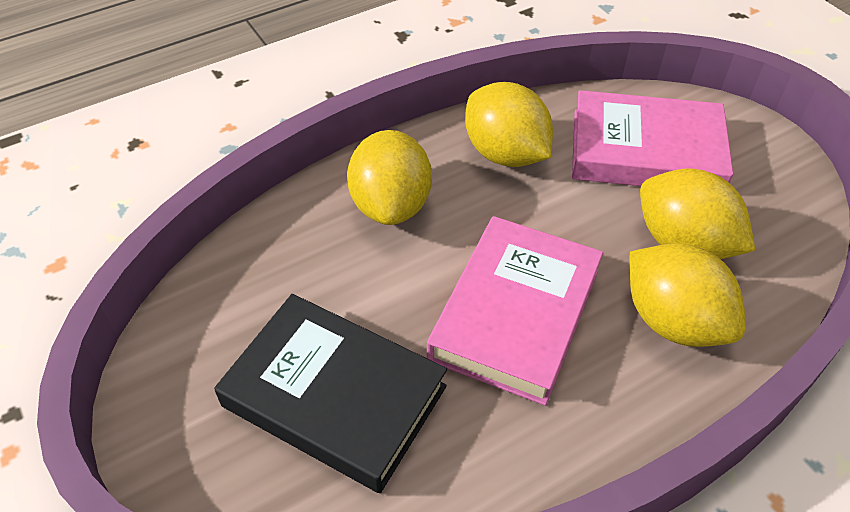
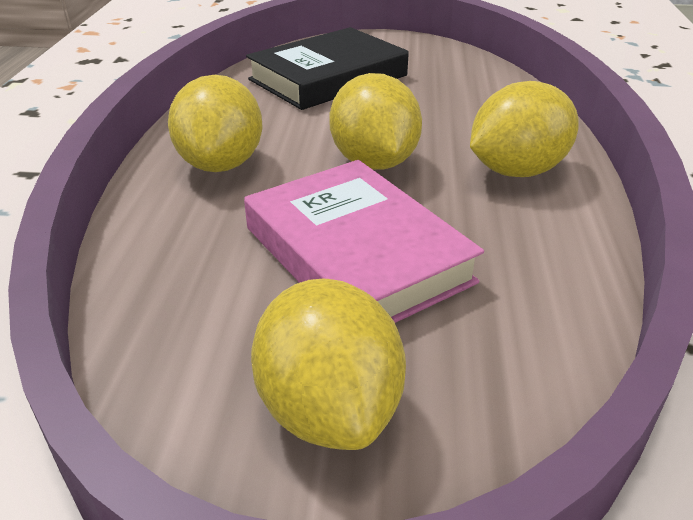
pink book: 2 -> 1

